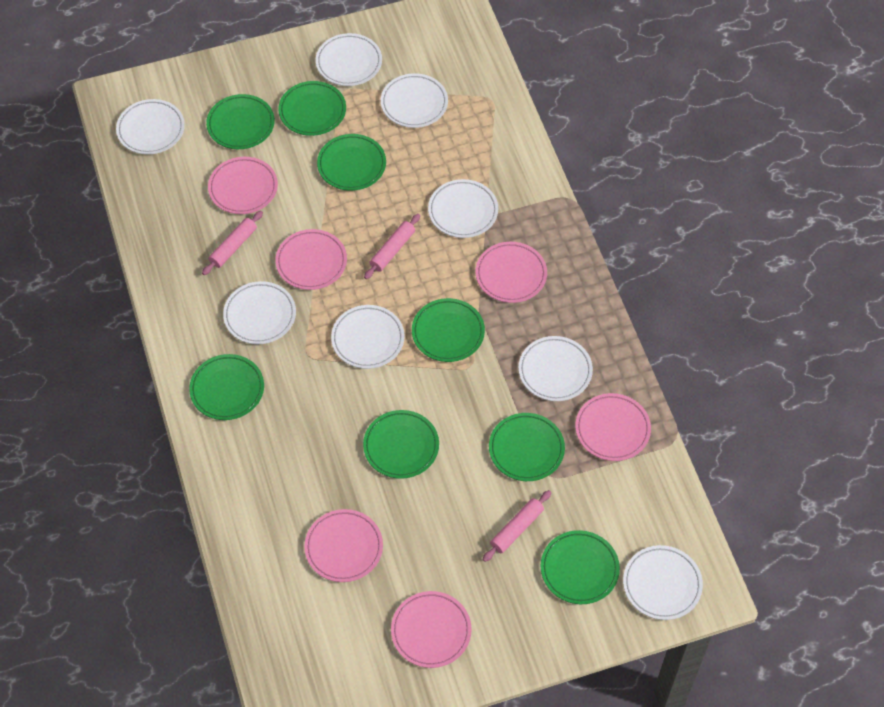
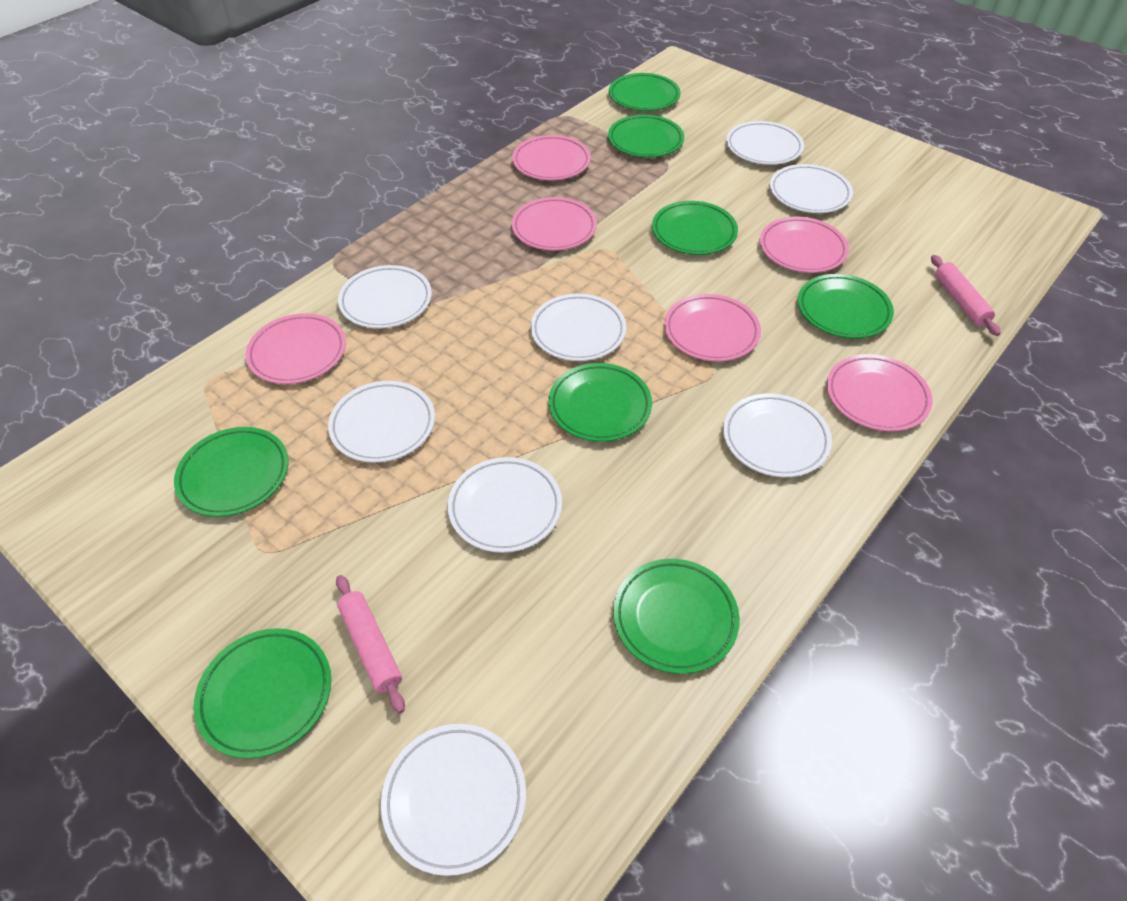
pink rolling pin: 3 -> 2

